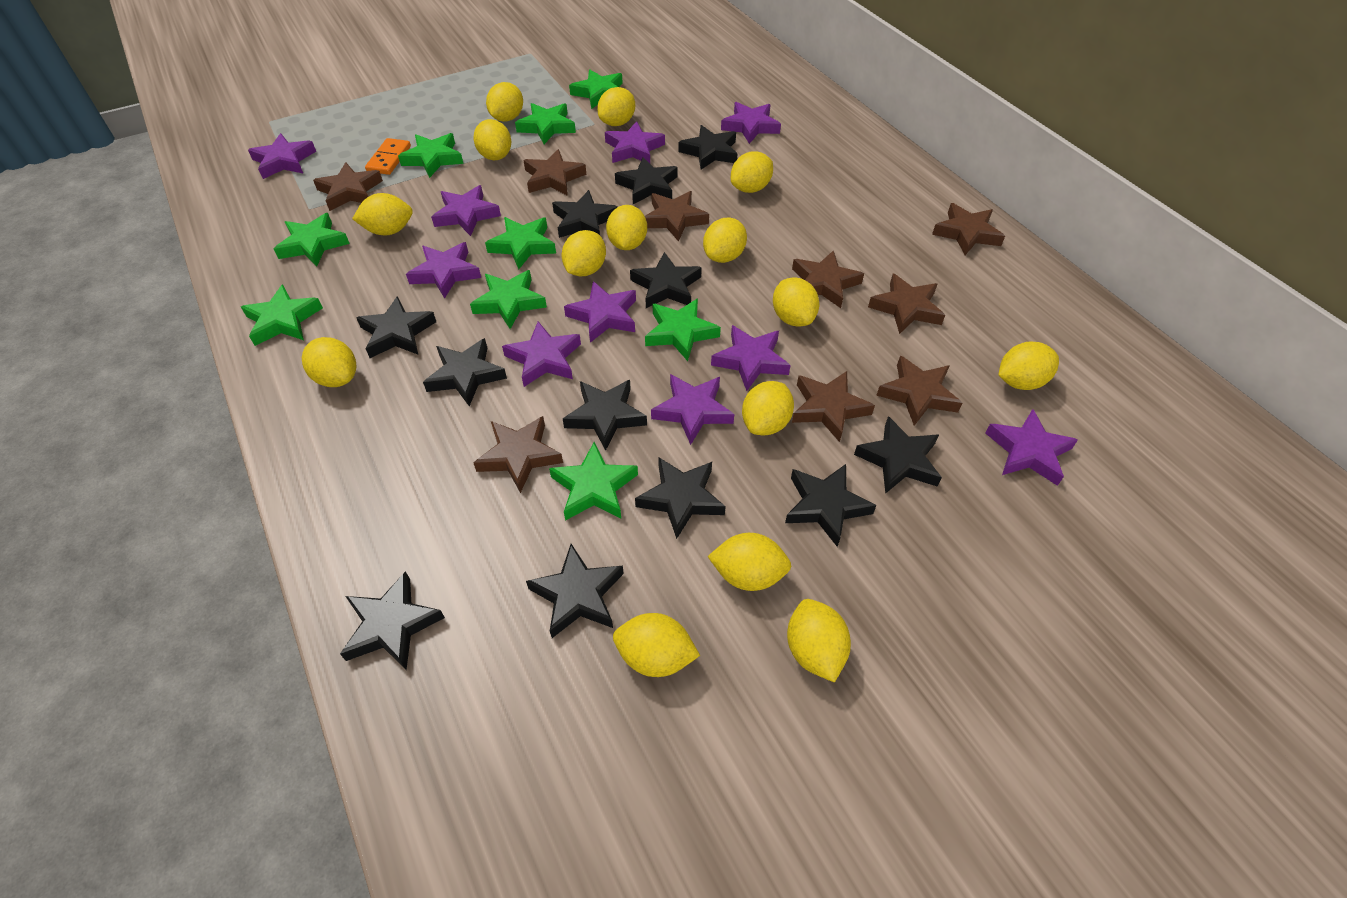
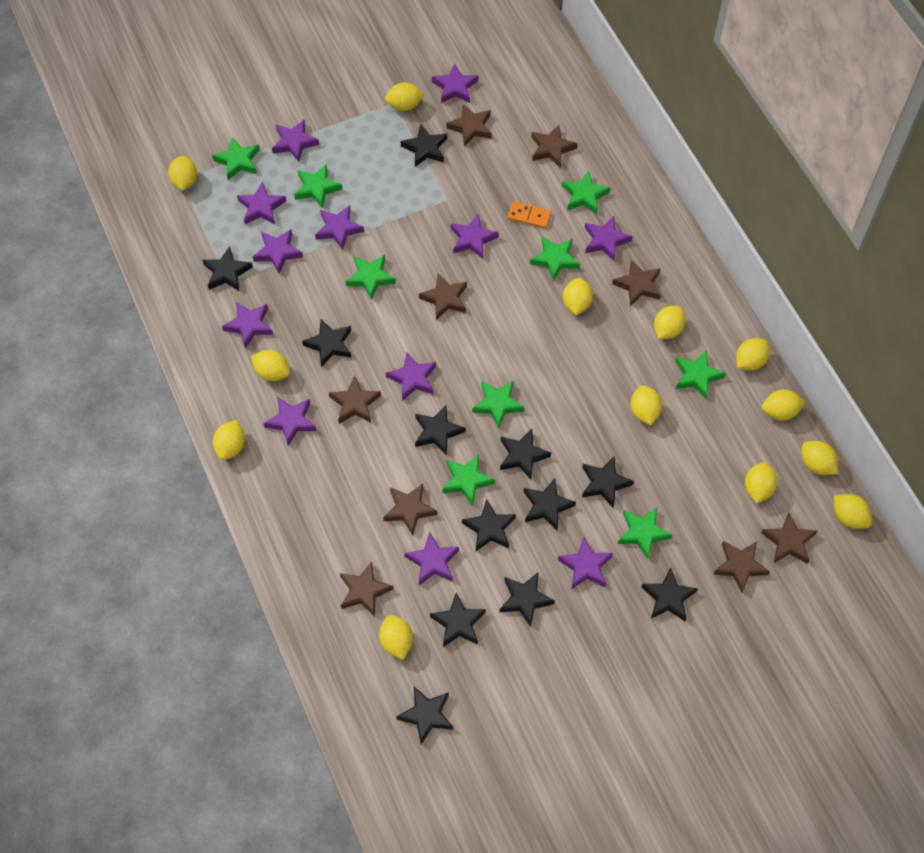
purple star: 10 -> 12
yellow lemon: 15 -> 13

